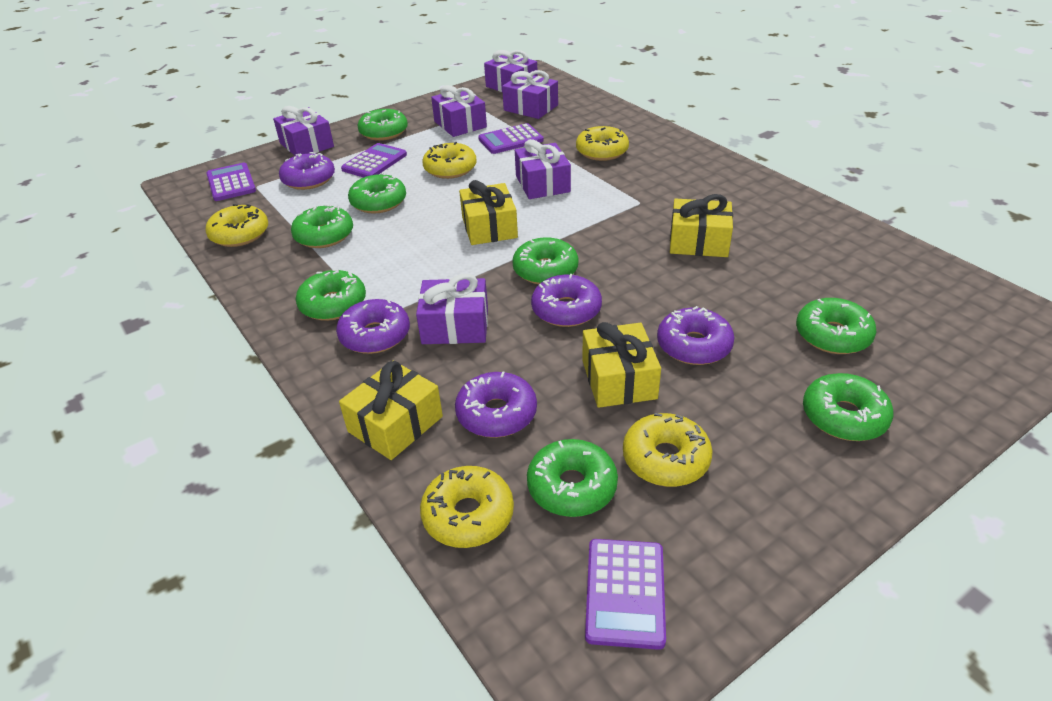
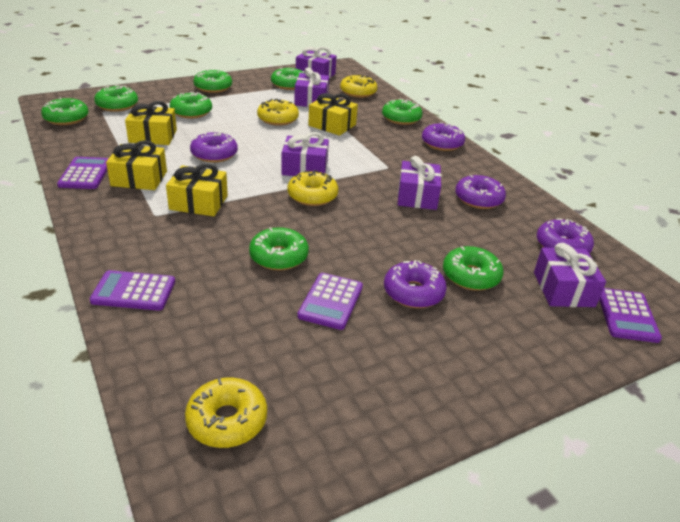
purple gift: 6 -> 5
yellow donut: 5 -> 4

